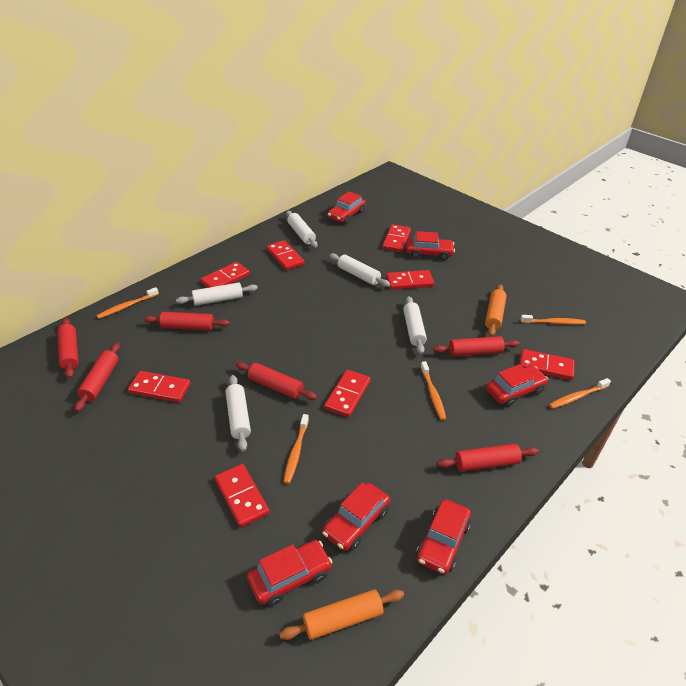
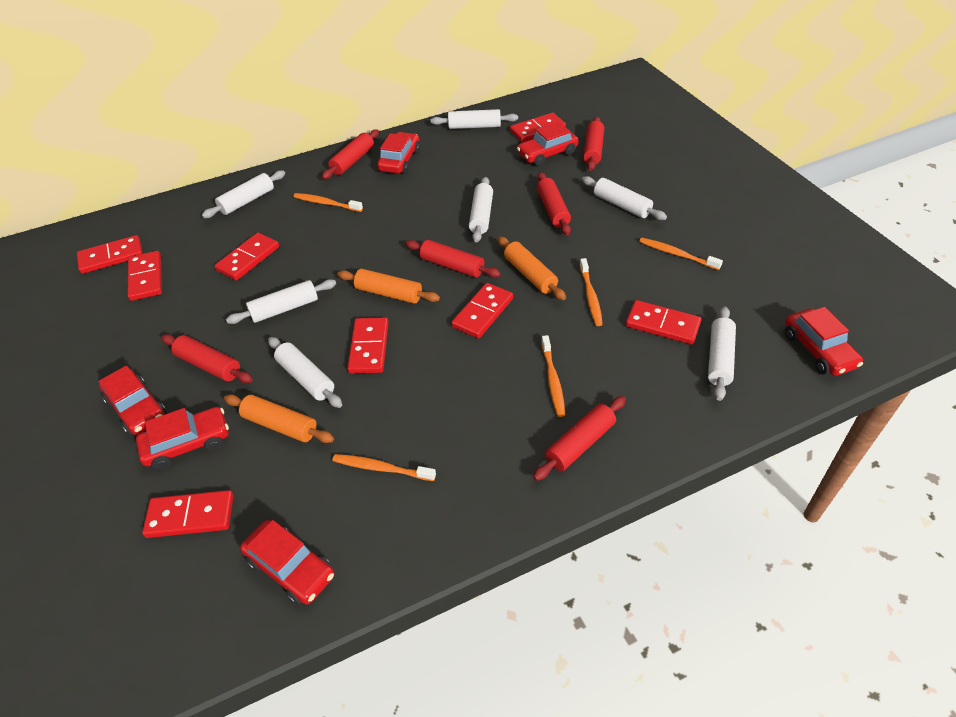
orange rolling pin: 2 -> 3
white rolling pin: 5 -> 7

